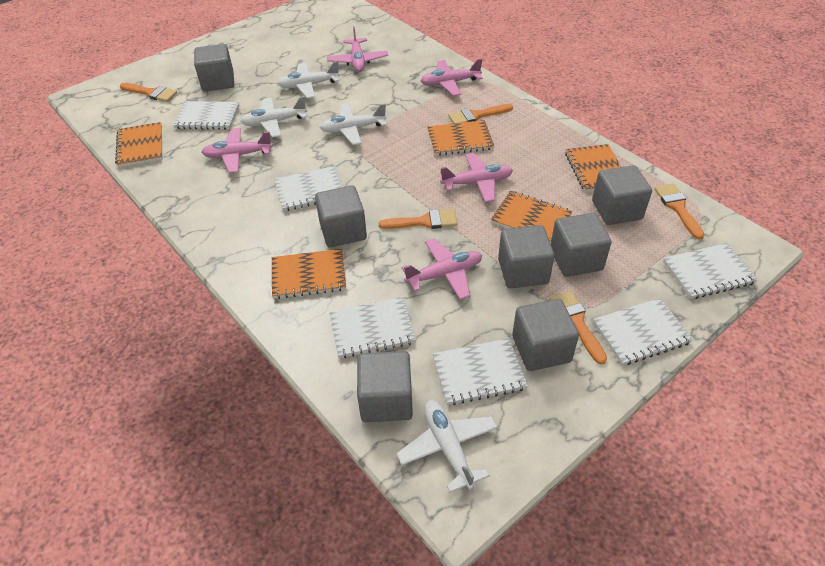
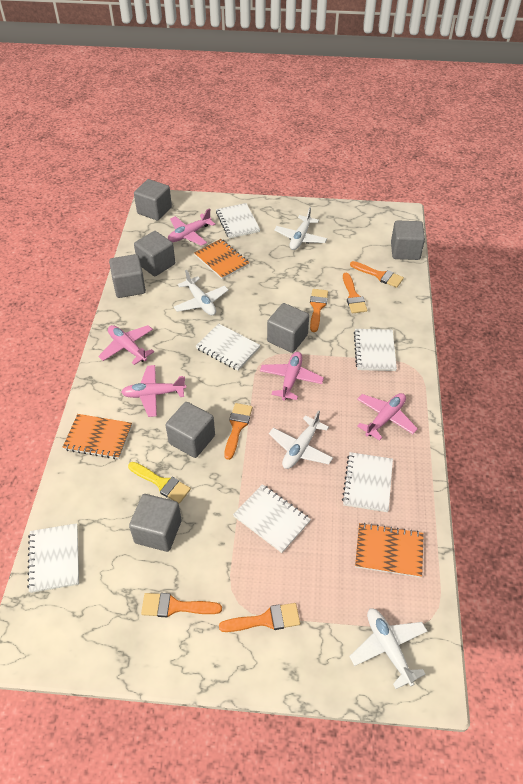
orange brush: 5 -> 6
orange notebook: 5 -> 3
yellow brush: 0 -> 1

